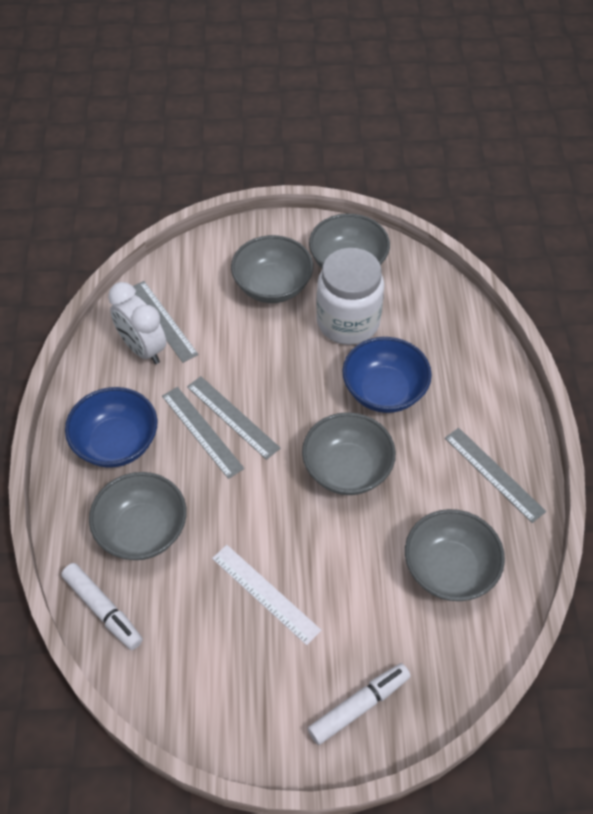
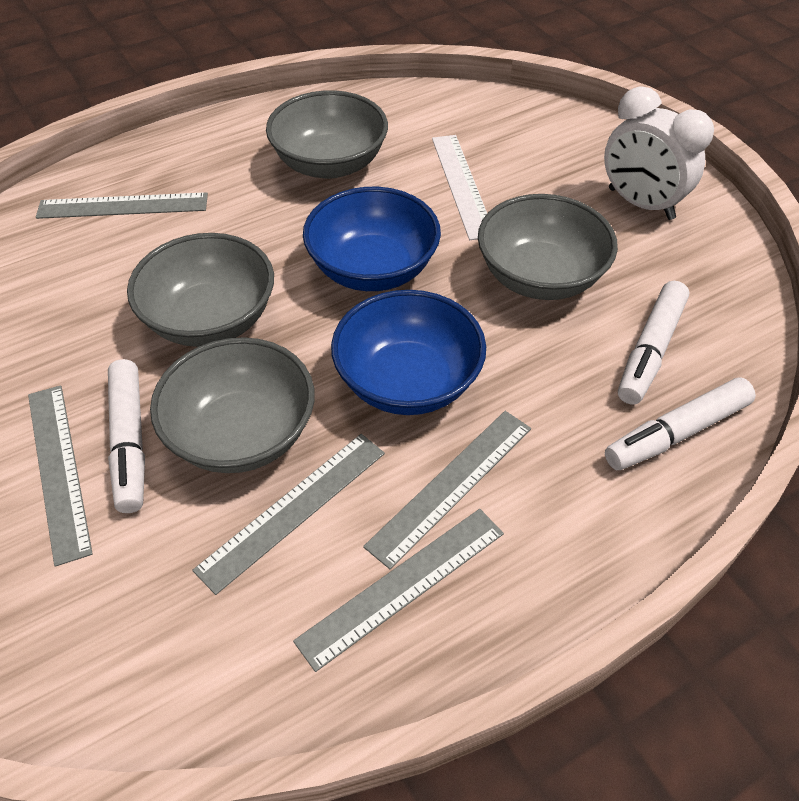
grey bowl: 5 -> 4
grey ruler: 4 -> 5
white jar: 1 -> 0
white marker: 2 -> 3

